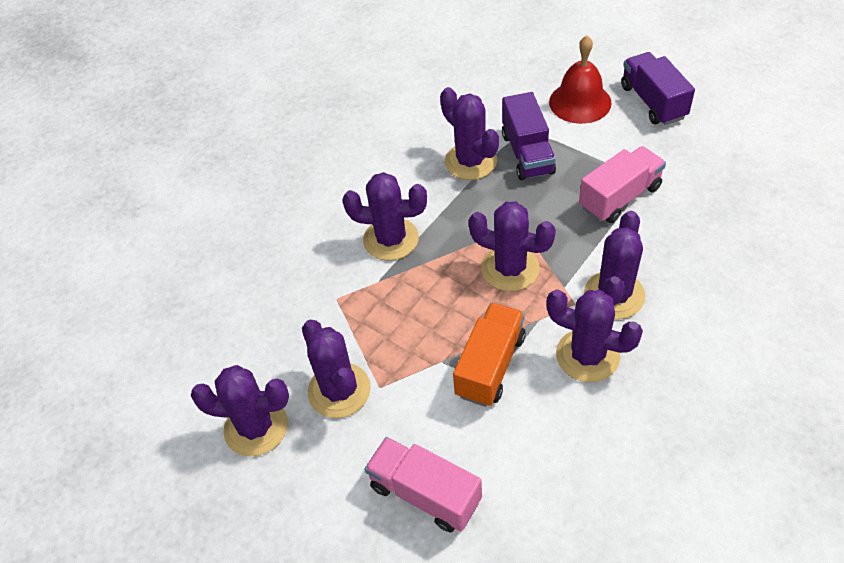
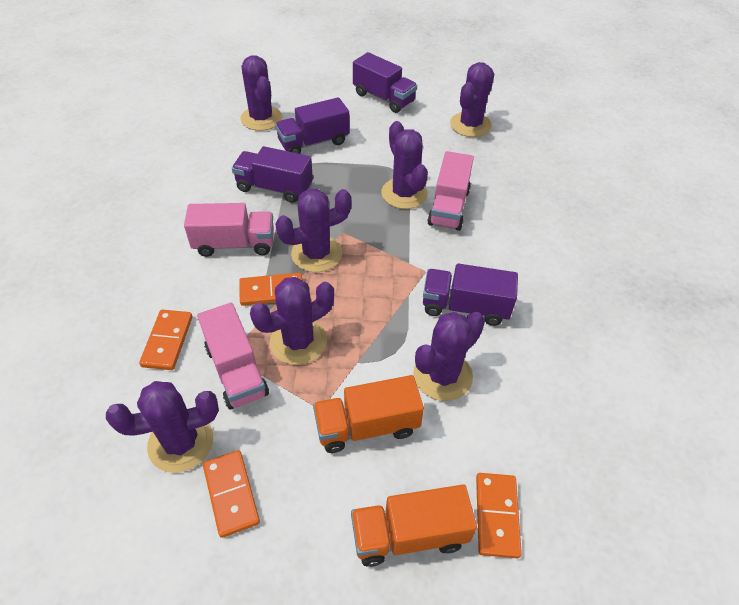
orange domino: 0 -> 4
orange truck: 1 -> 2
pink truck: 2 -> 3
purple truck: 2 -> 4
red bell: 1 -> 0

